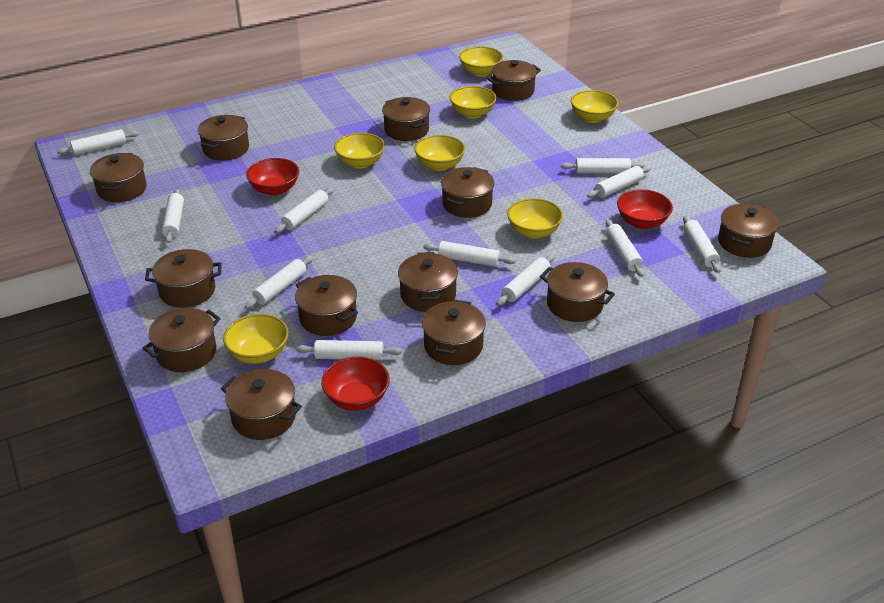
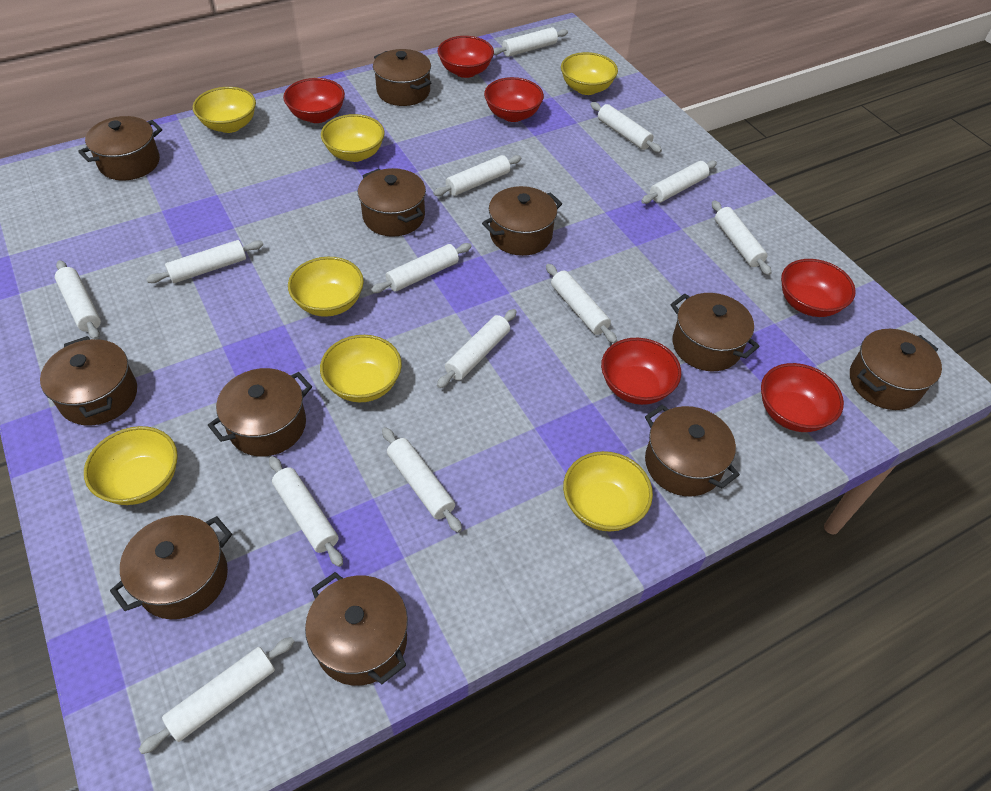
brown pot: 13 -> 11
red bowl: 3 -> 6
white rolling pin: 11 -> 13

